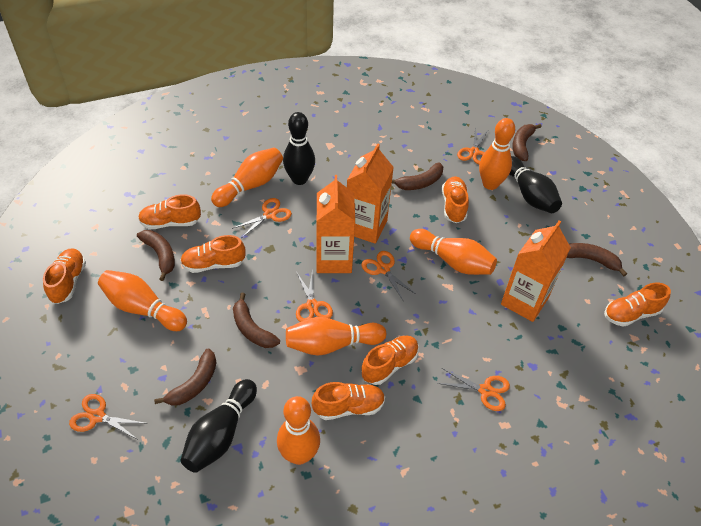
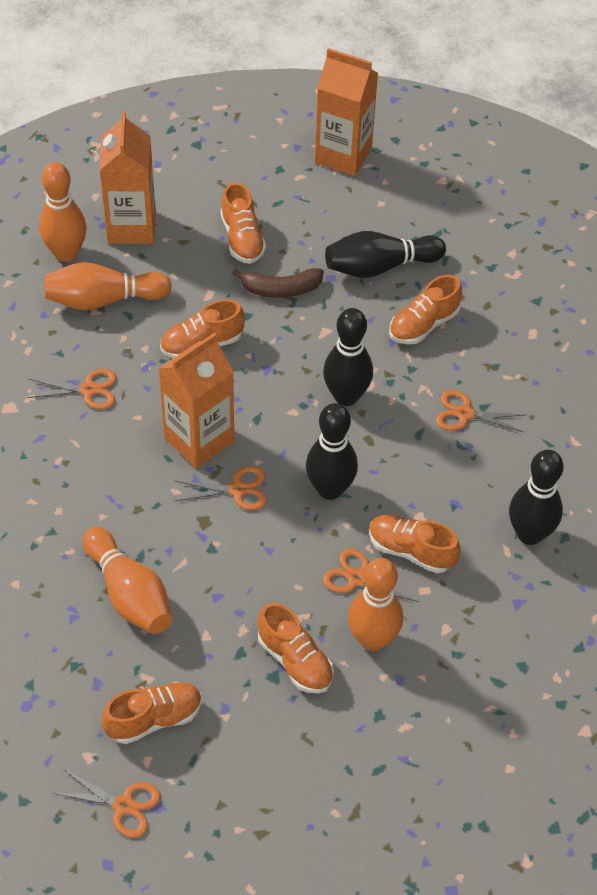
black bowling pin: 3 -> 4
brown banana: 6 -> 1
orange bowling pin: 6 -> 4
orange scissors: 6 -> 5
orange shoe: 7 -> 6

